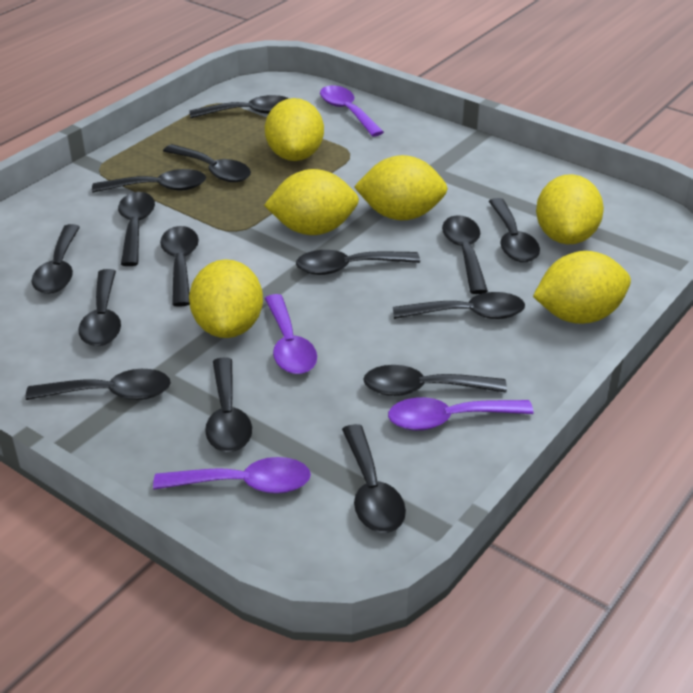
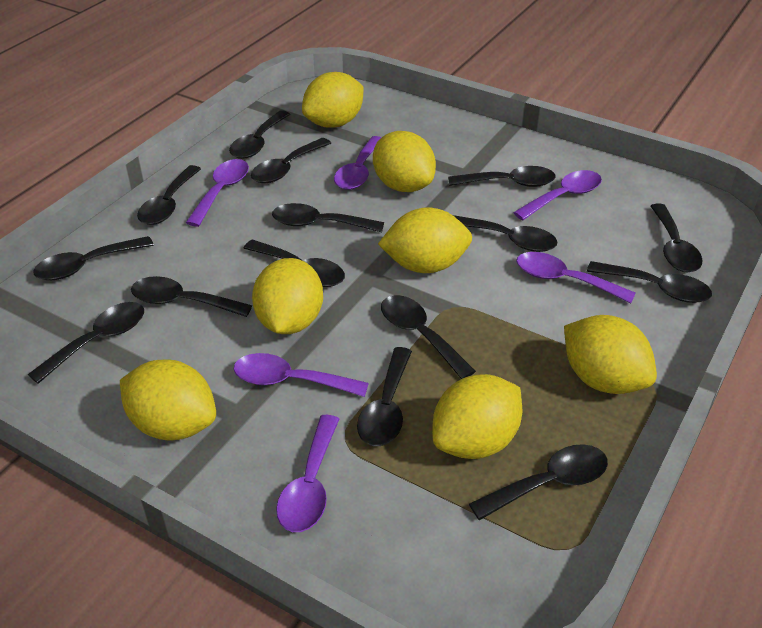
purple spoon: 4 -> 6
yellow lemon: 6 -> 7

